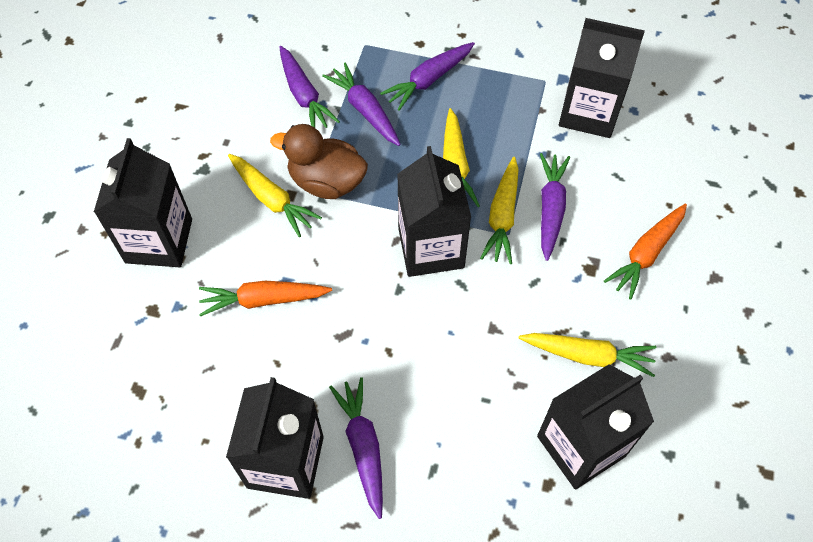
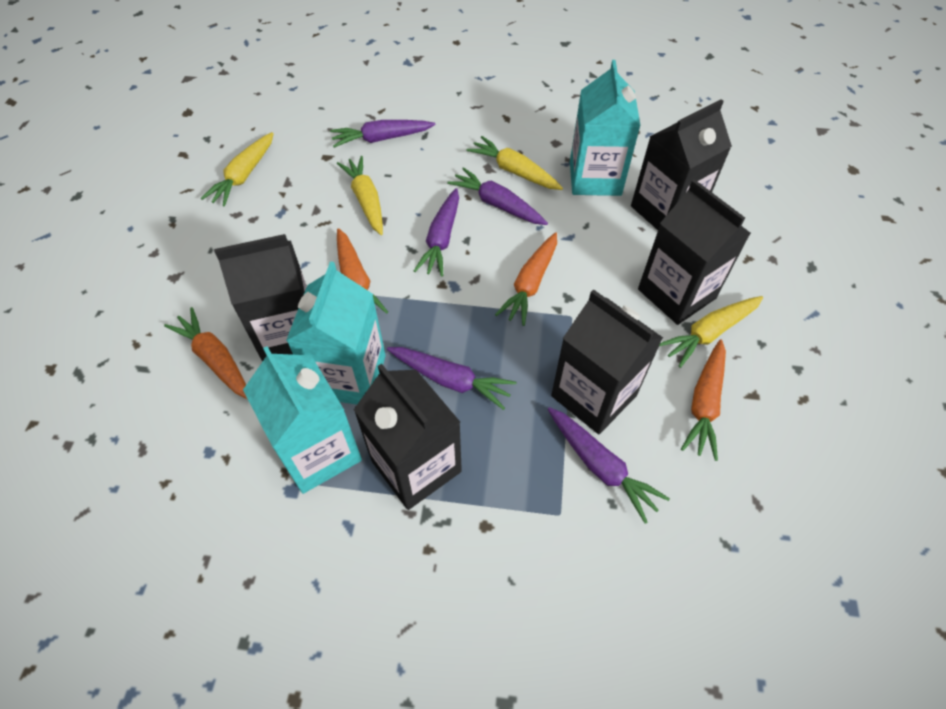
brown duck: 1 -> 0
orange carrot: 2 -> 4
turquoise carton: 0 -> 3

